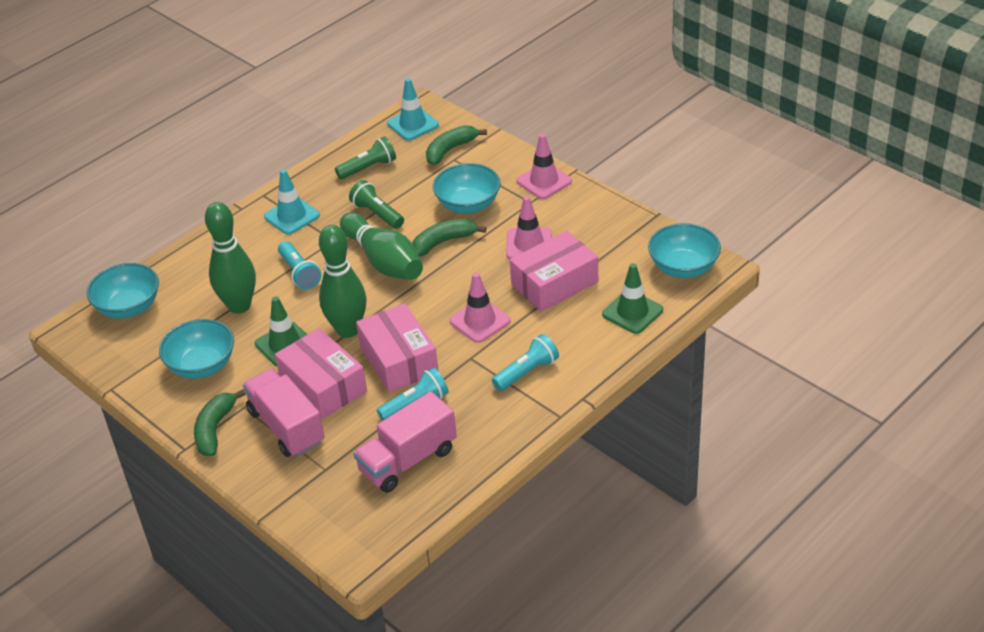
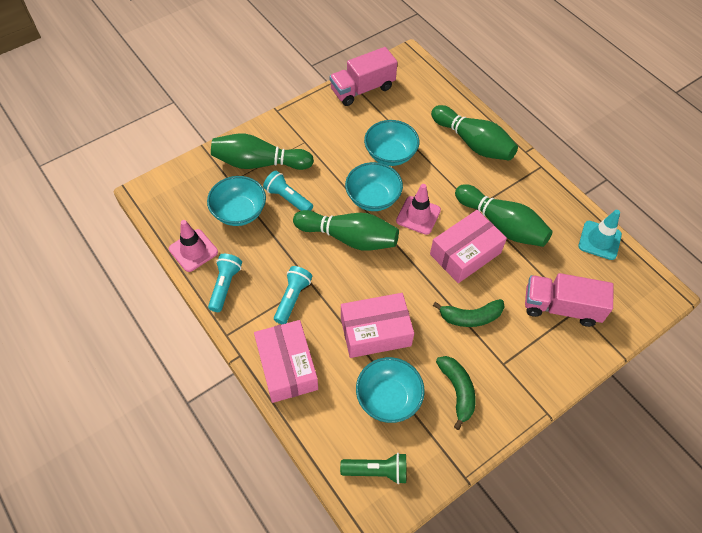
green banana: 3 -> 2
green bowling pin: 3 -> 4
green flashlight: 2 -> 1
green traffic cone: 2 -> 0
pink traffic cone: 3 -> 2
turquoise traffic cone: 2 -> 1

